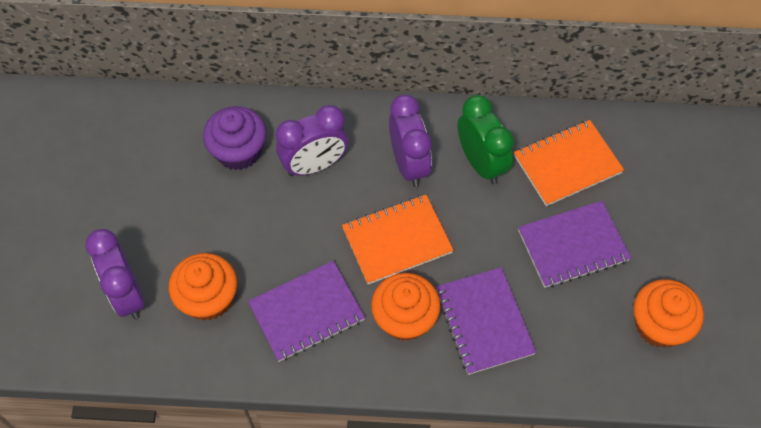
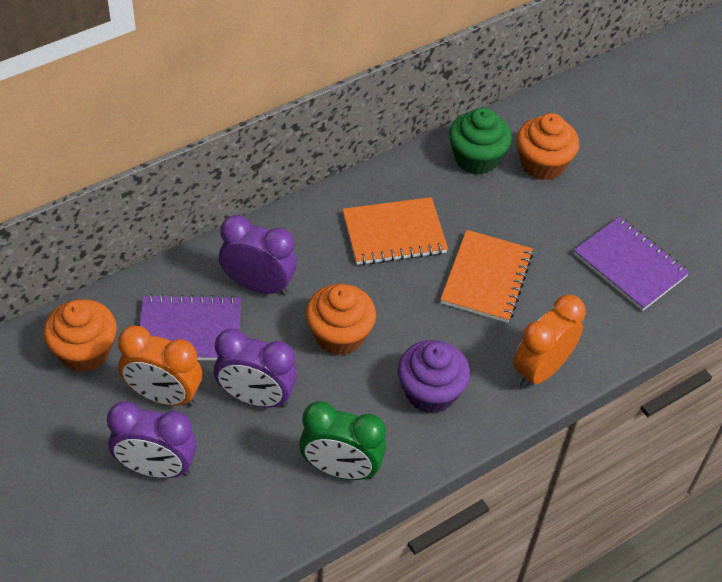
green cupcake: 0 -> 1
orange clock: 0 -> 2
purple notebook: 3 -> 2

